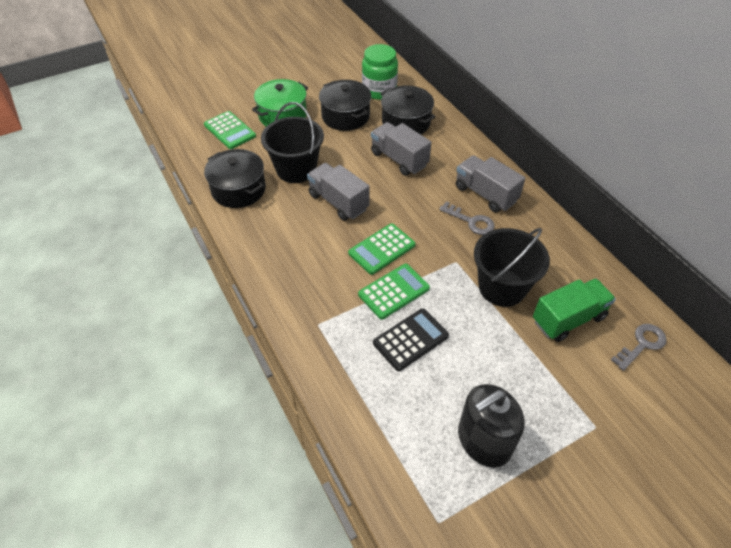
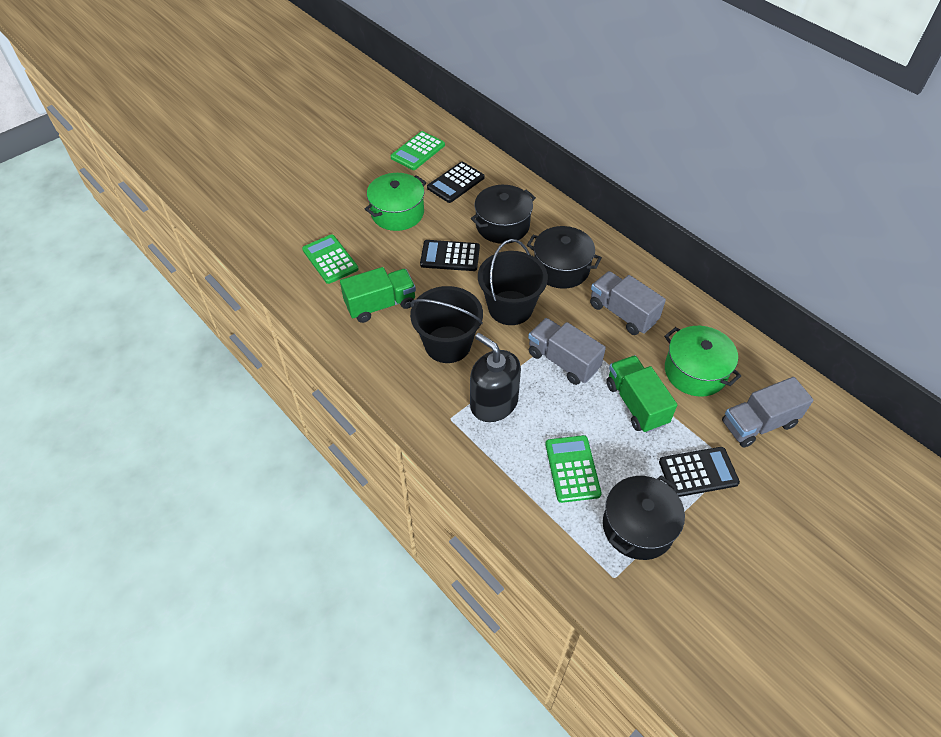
black calculator: 1 -> 3
green jar: 1 -> 0
green pot: 1 -> 2
green truck: 1 -> 2
grey key: 2 -> 0

